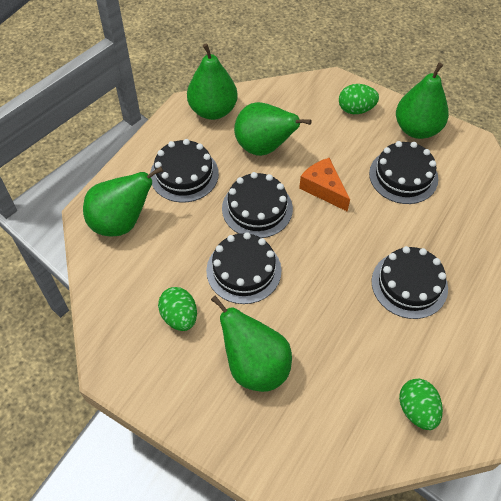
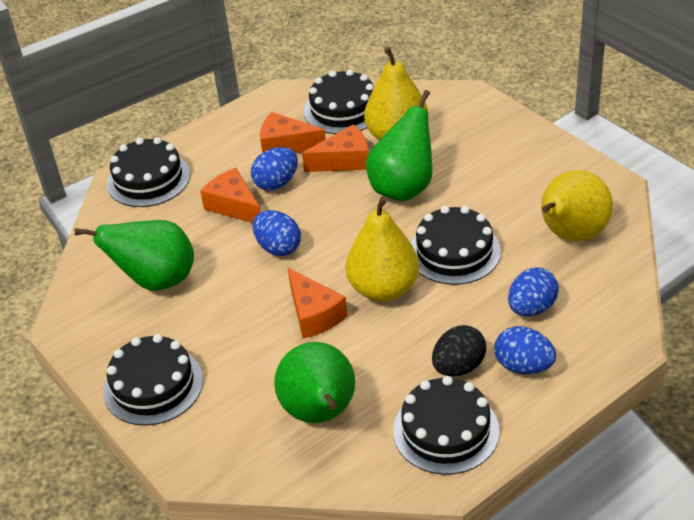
black egg: 0 -> 1
blue egg: 0 -> 4
green egg: 3 -> 0
green pear: 5 -> 3
orange cheese: 1 -> 4
yellow pear: 0 -> 3

